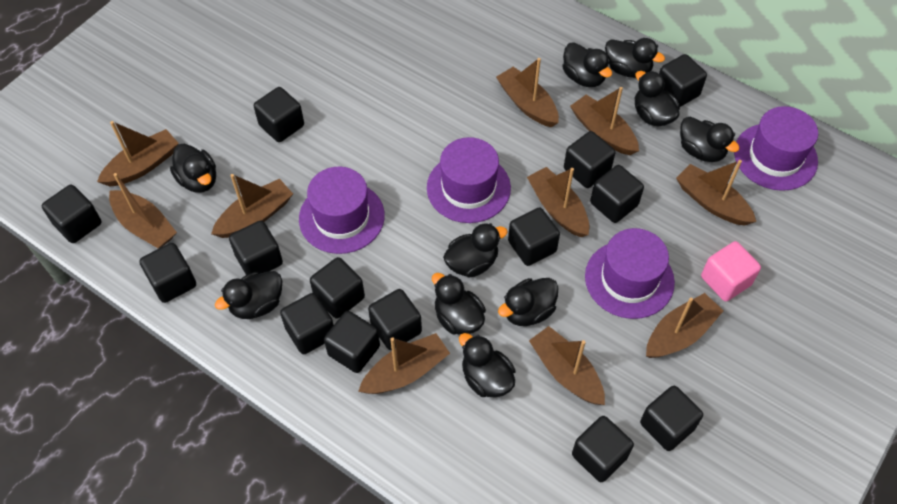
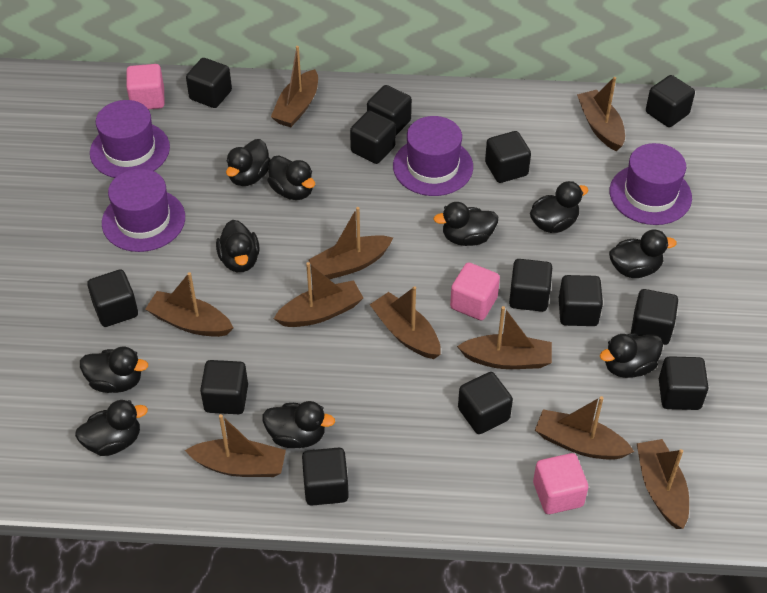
black cube: 14 -> 13
pink cube: 1 -> 3

